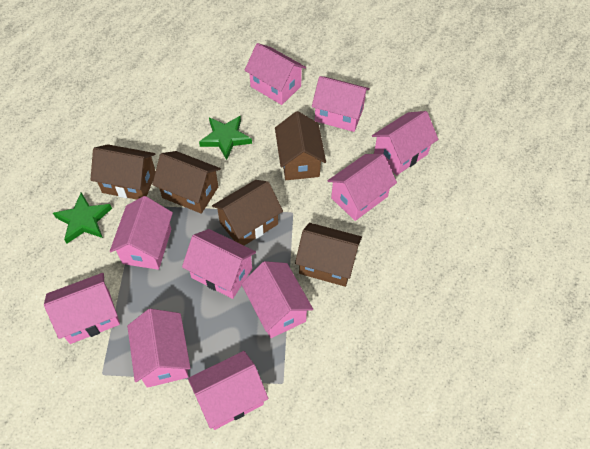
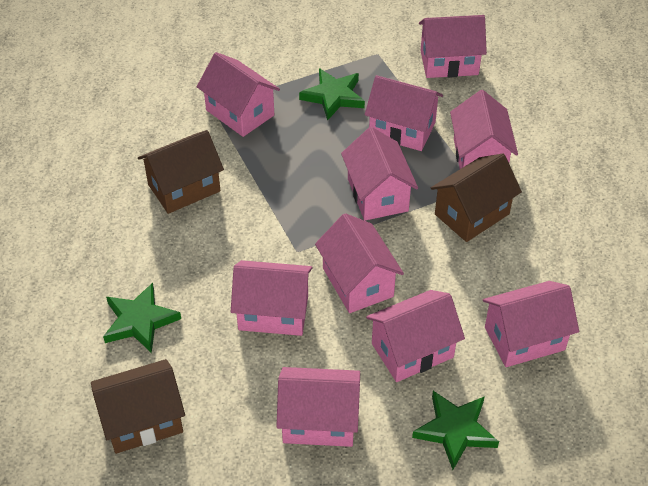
brown house: 5 -> 3
green star: 2 -> 3

